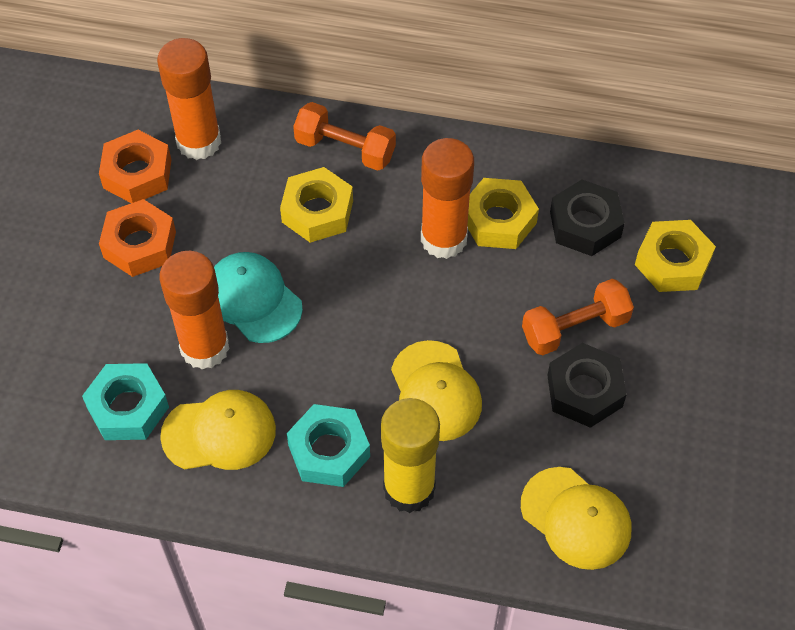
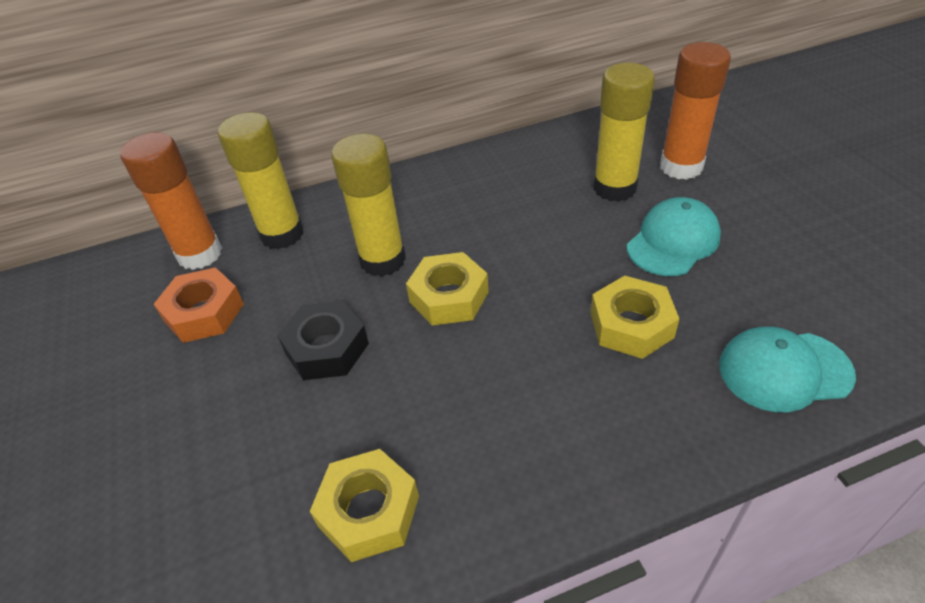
black nut: 2 -> 1
orange dumbbell: 2 -> 0
orange glue stick: 3 -> 2
orange nut: 2 -> 1
turquoise cap: 1 -> 2
turquoise nut: 2 -> 0
yellow cap: 3 -> 0
yellow glue stick: 1 -> 3

